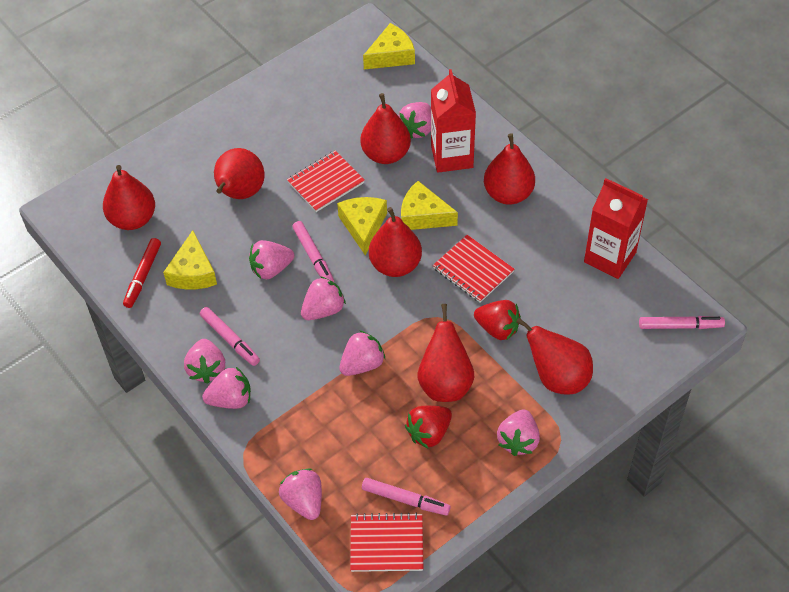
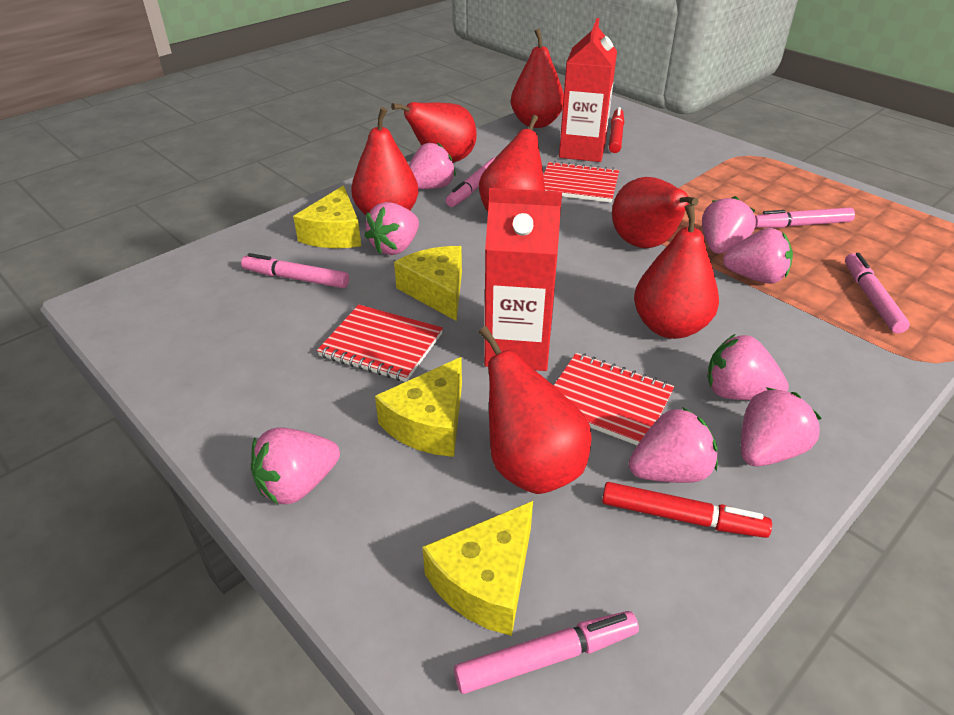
pink marker: 4 -> 5
red marker: 1 -> 2
red strawberry: 2 -> 0

